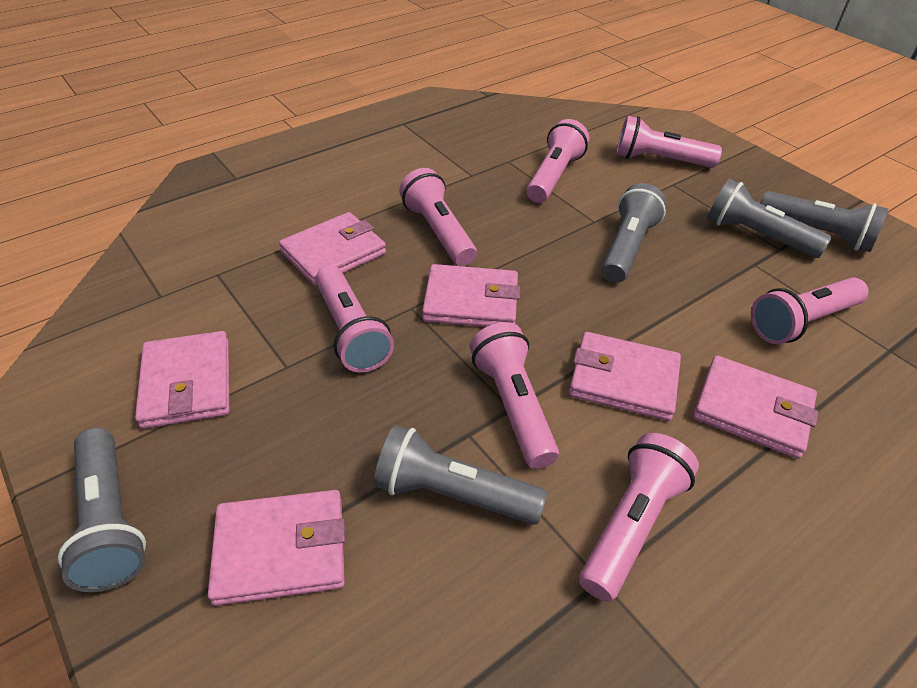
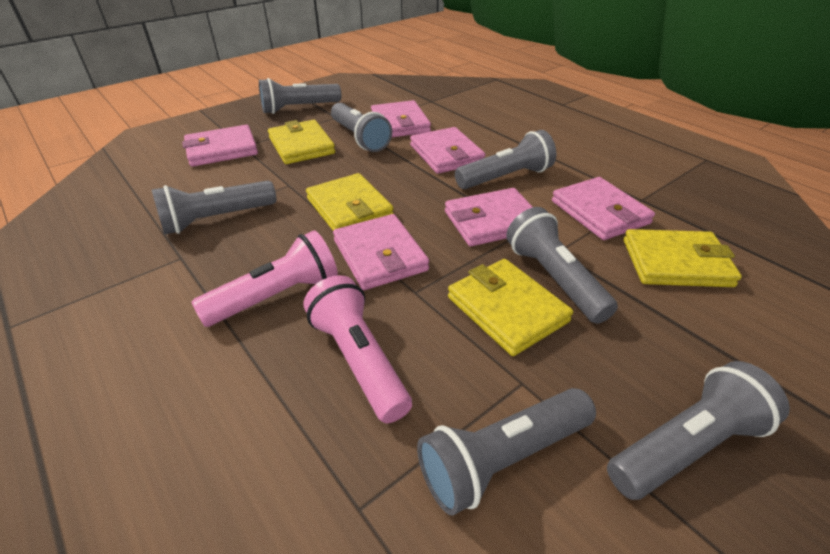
grey flashlight: 5 -> 7
pink flashlight: 7 -> 2
yellow wallet: 0 -> 4

